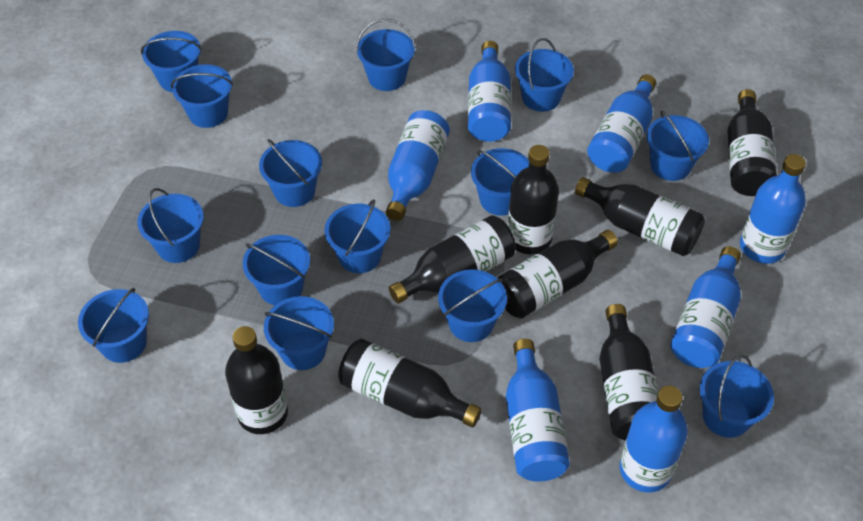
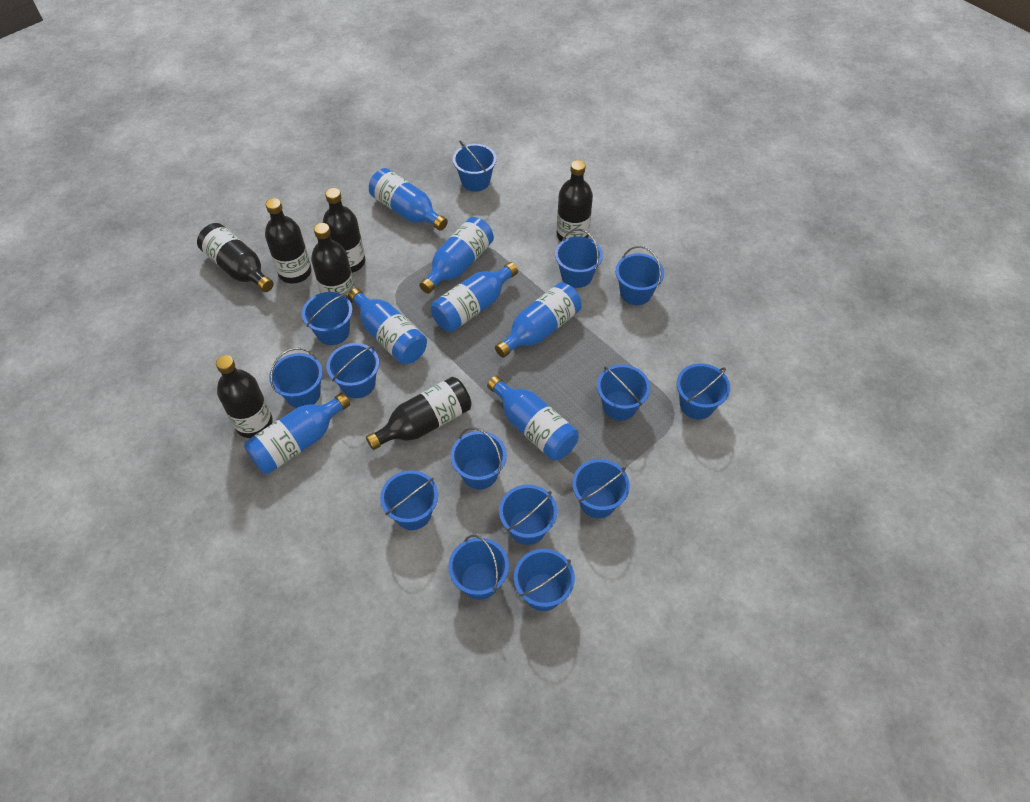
black bottle: 8 -> 7

